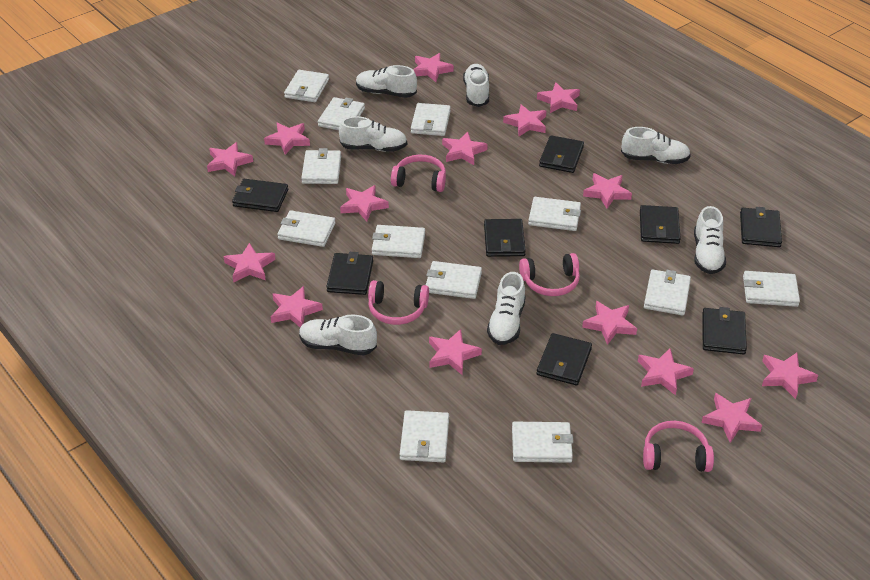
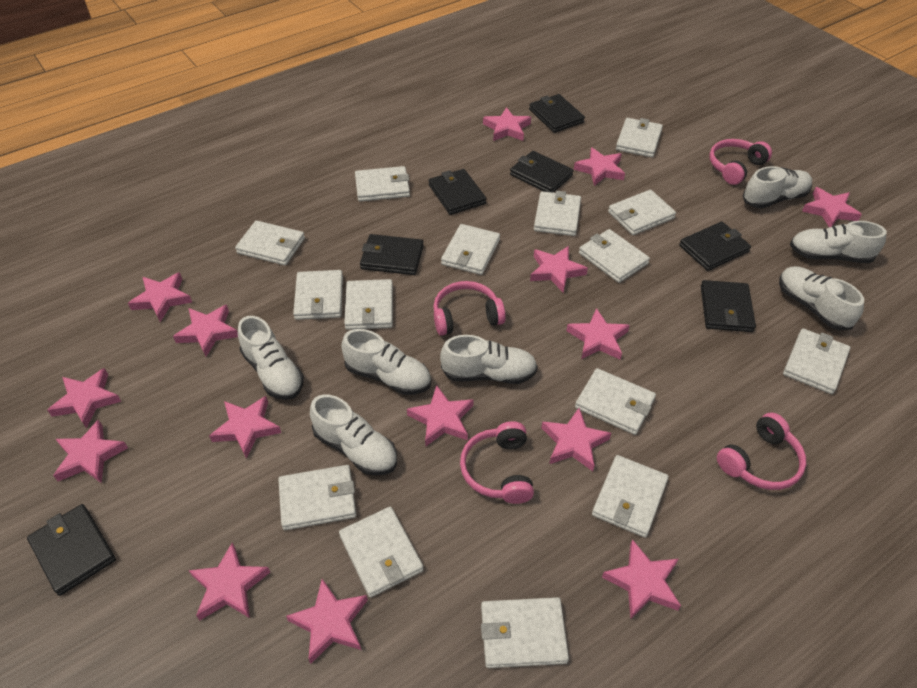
black wallet: 8 -> 7
white wallet: 12 -> 15

